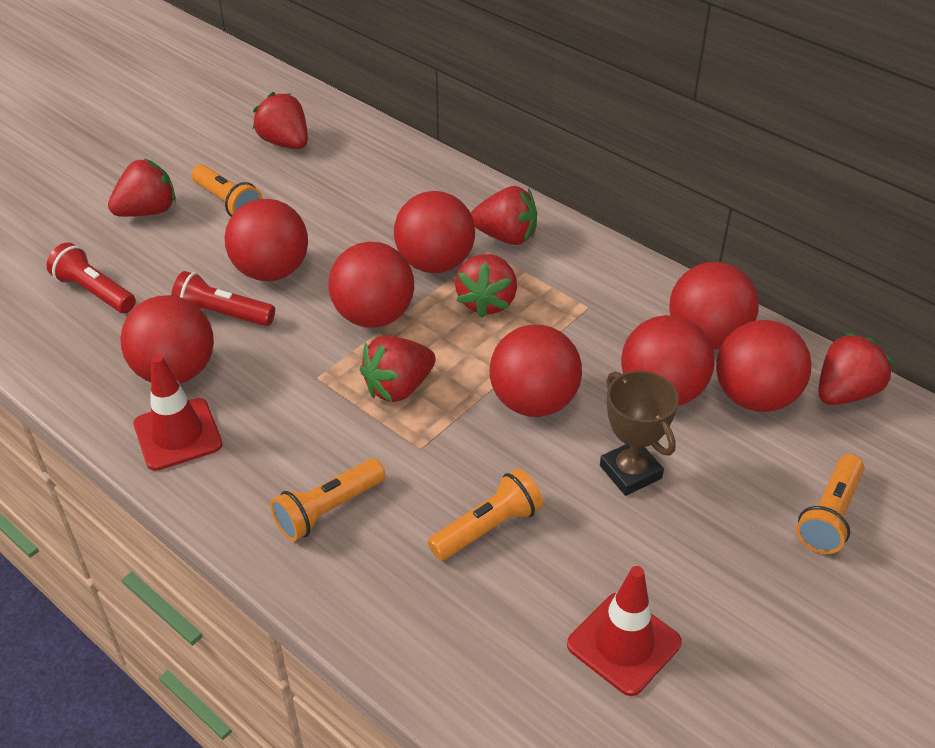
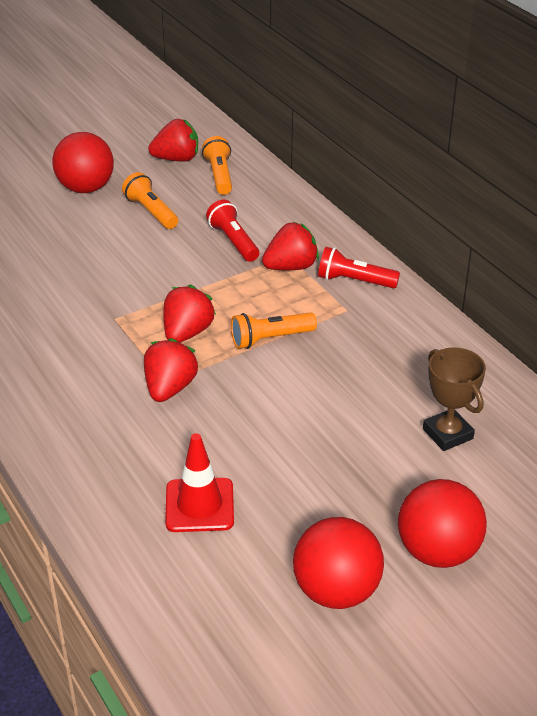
orange flashlight: 4 -> 3
red ball: 8 -> 3
red strawberry: 6 -> 4
red traffic cone: 2 -> 1

